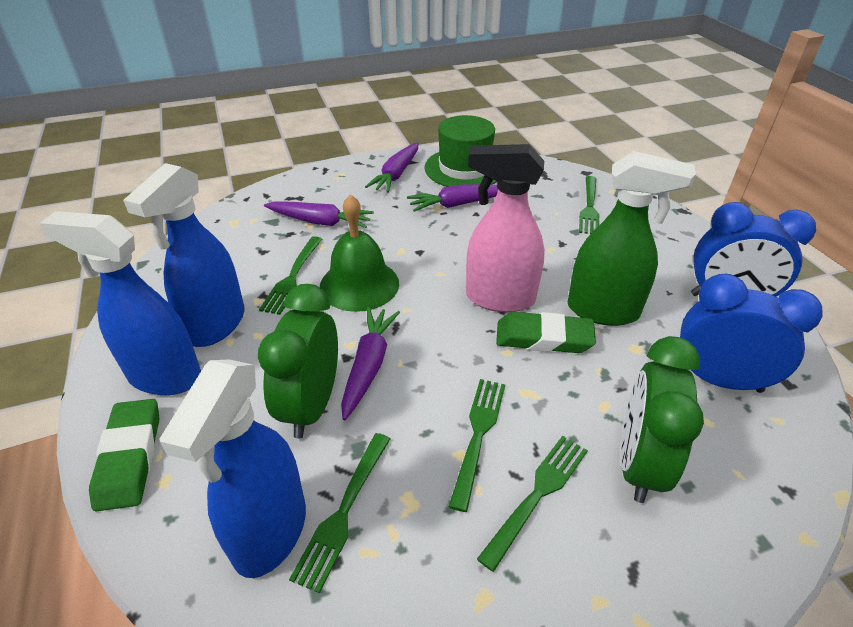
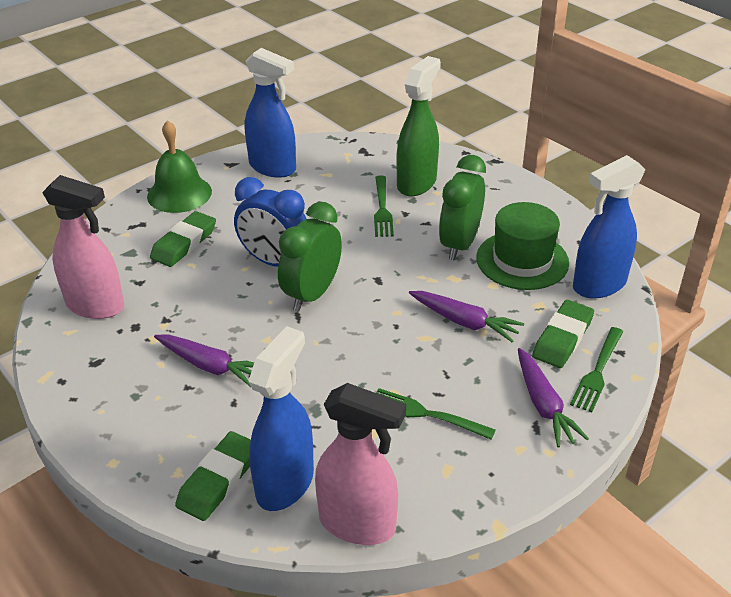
blue clock: 2 -> 1
green eraser: 2 -> 3
green fork: 5 -> 3
pink spray bottle: 1 -> 2
purple carrot: 4 -> 3

